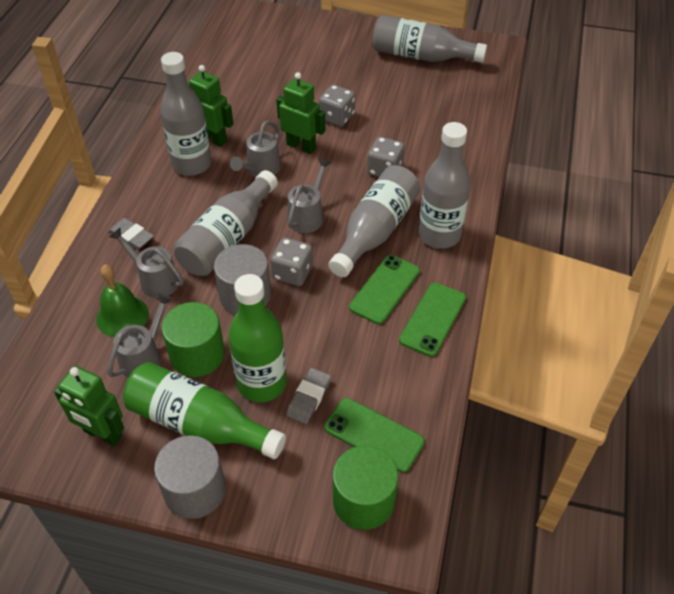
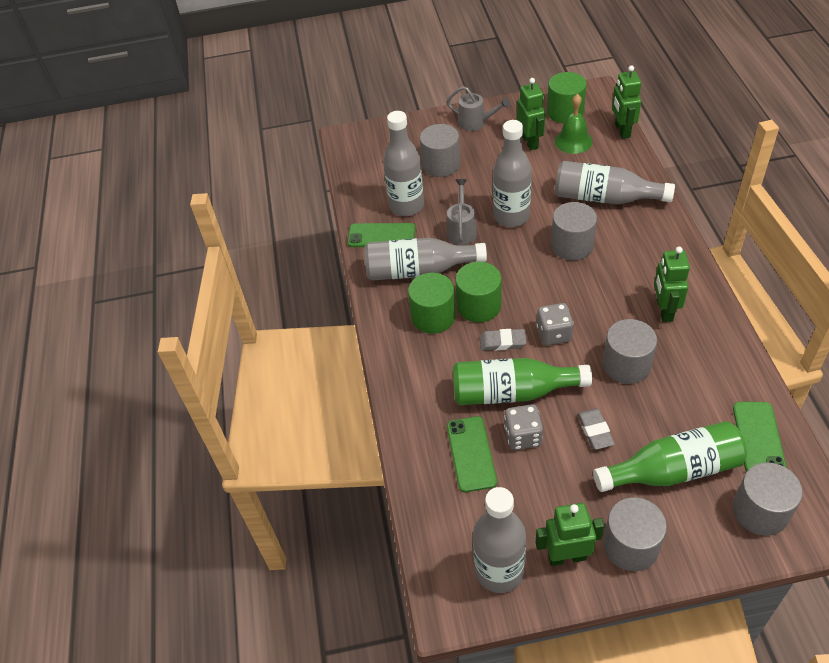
green cylinder: 2 -> 3
green robot: 3 -> 4
grey cylinder: 2 -> 5
grey dice: 3 -> 2
grey watering can: 4 -> 2

